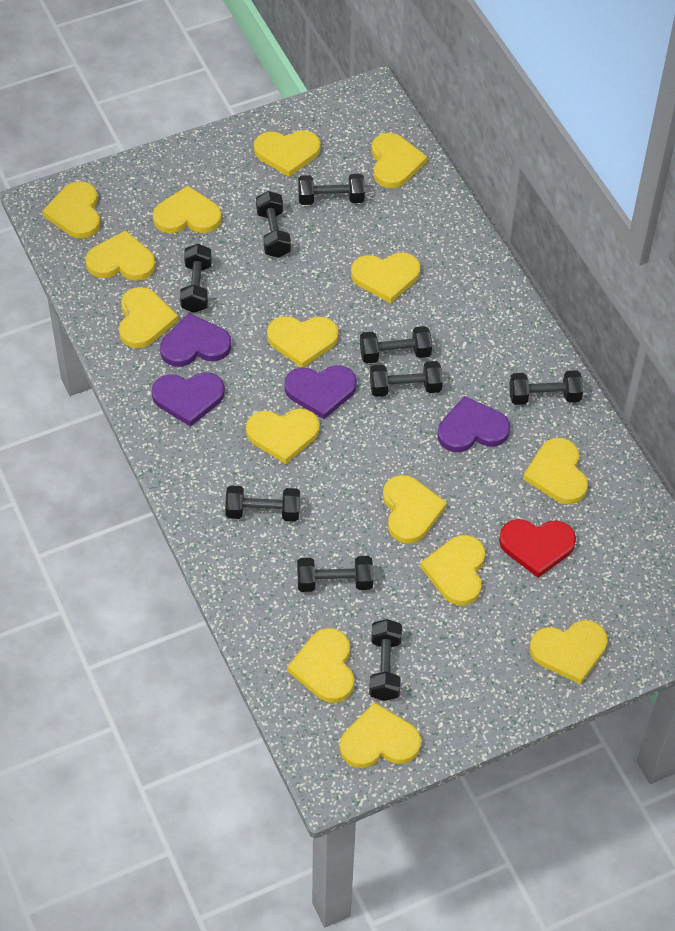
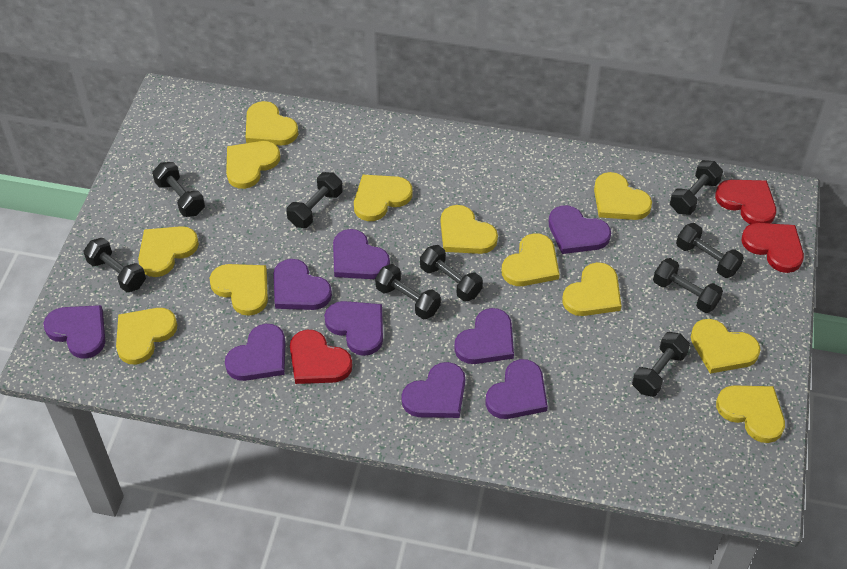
purple heart: 4 -> 9
red heart: 1 -> 3
yellow heart: 15 -> 12

